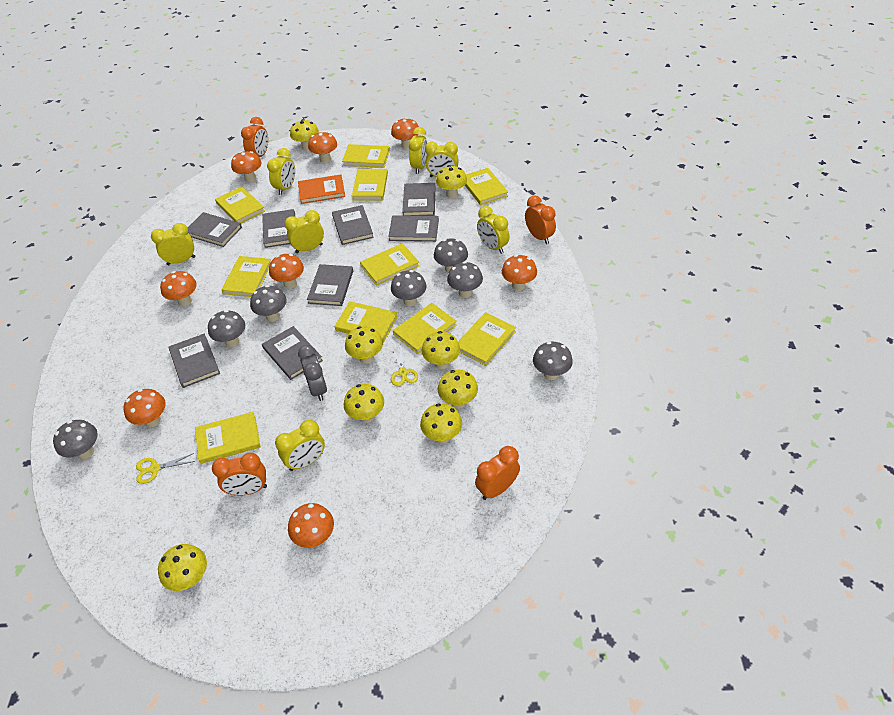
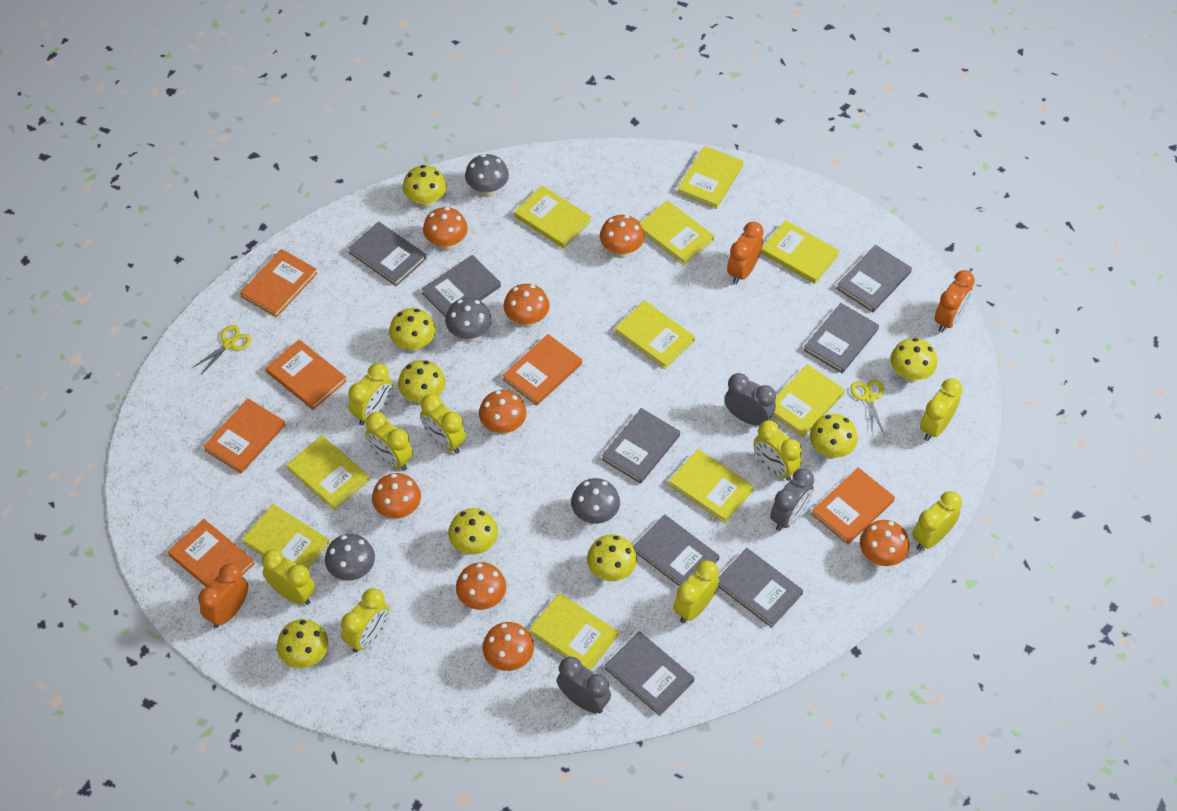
grey clock: 1 -> 3
grey mushroom: 7 -> 4
orange book: 1 -> 6
orange clock: 4 -> 3
yellow clock: 7 -> 9

